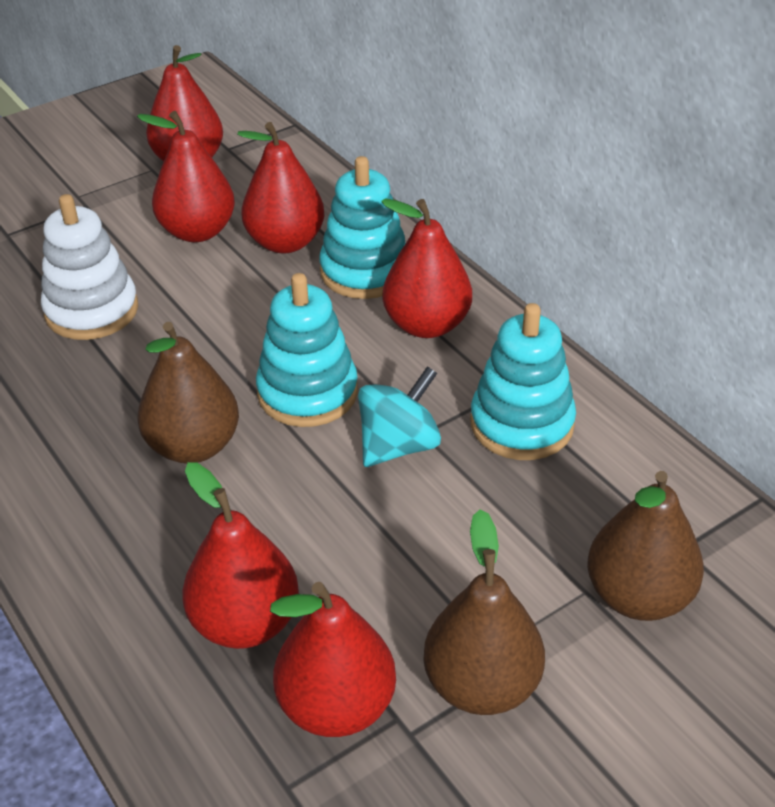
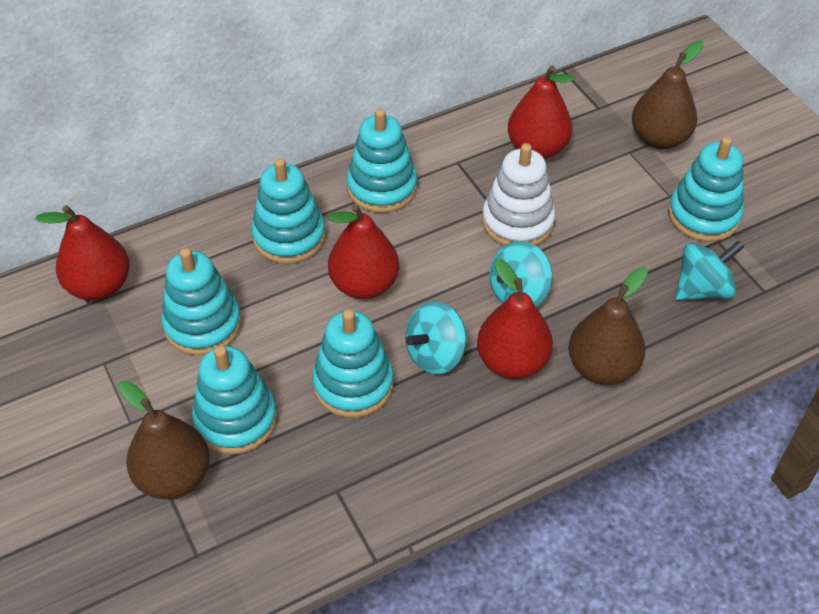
red pear: 6 -> 4
turquoise spinning top: 1 -> 3
turquoise stacking toy: 3 -> 6

